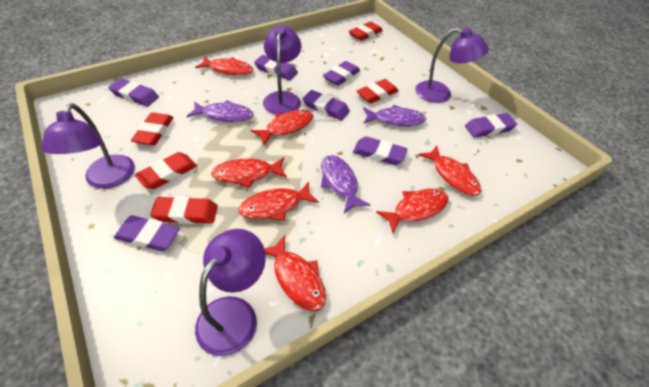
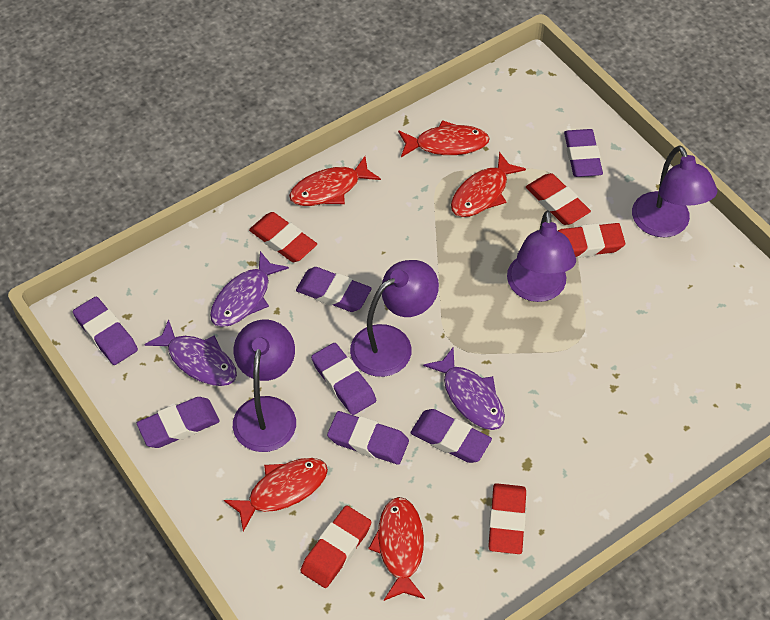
red fish: 7 -> 5

